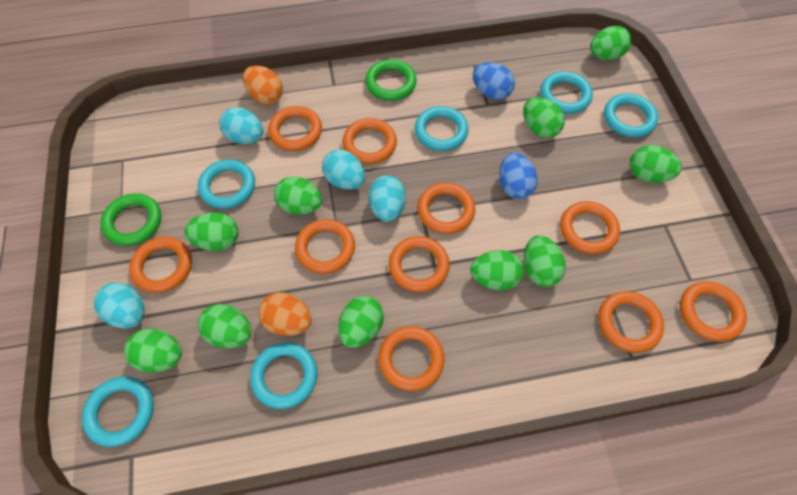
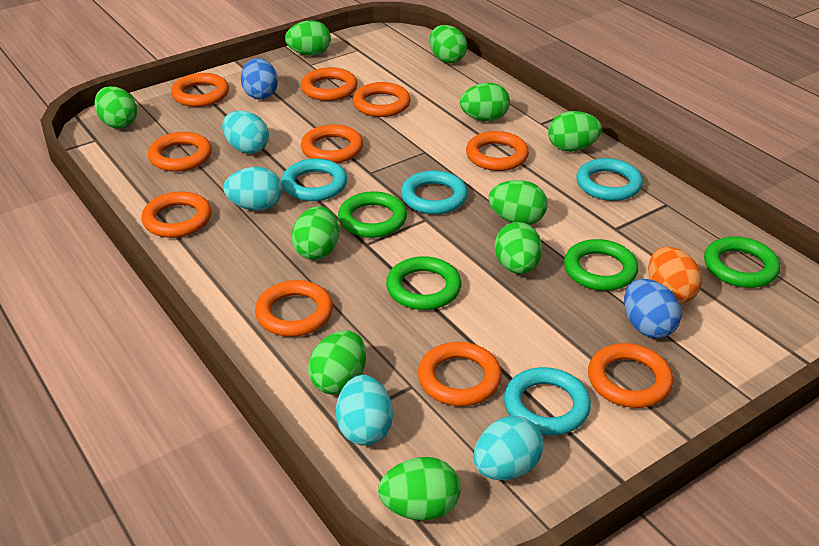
green ring: 2 -> 4
orange egg: 2 -> 1
turquoise ring: 6 -> 4

